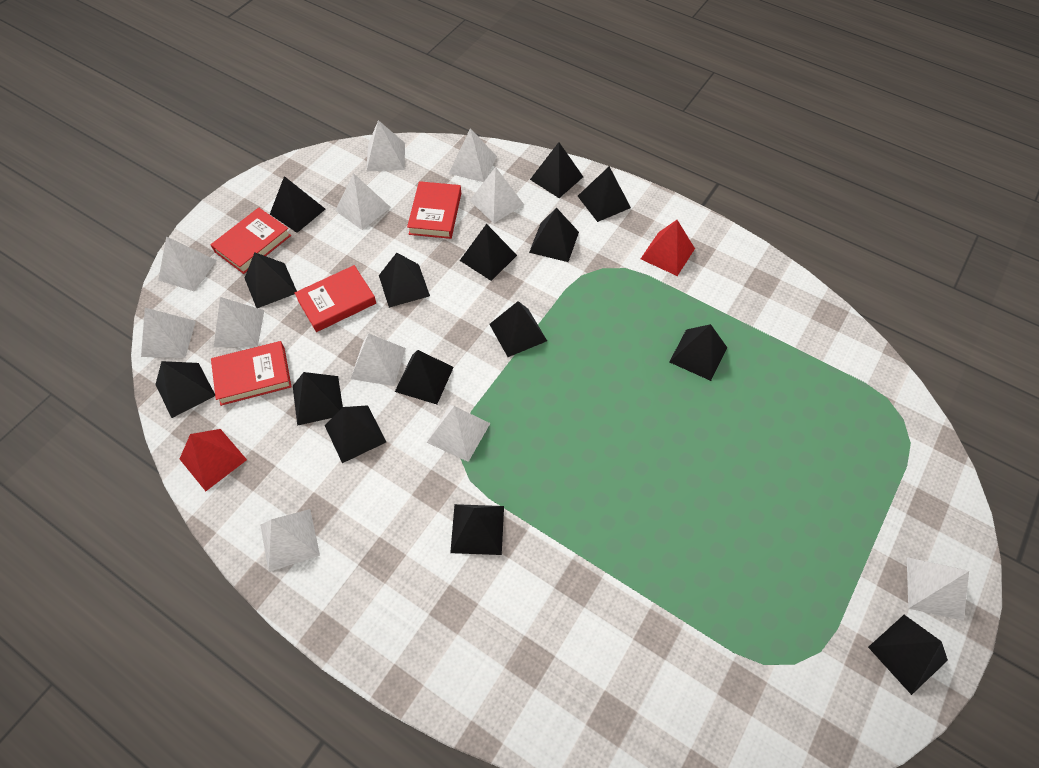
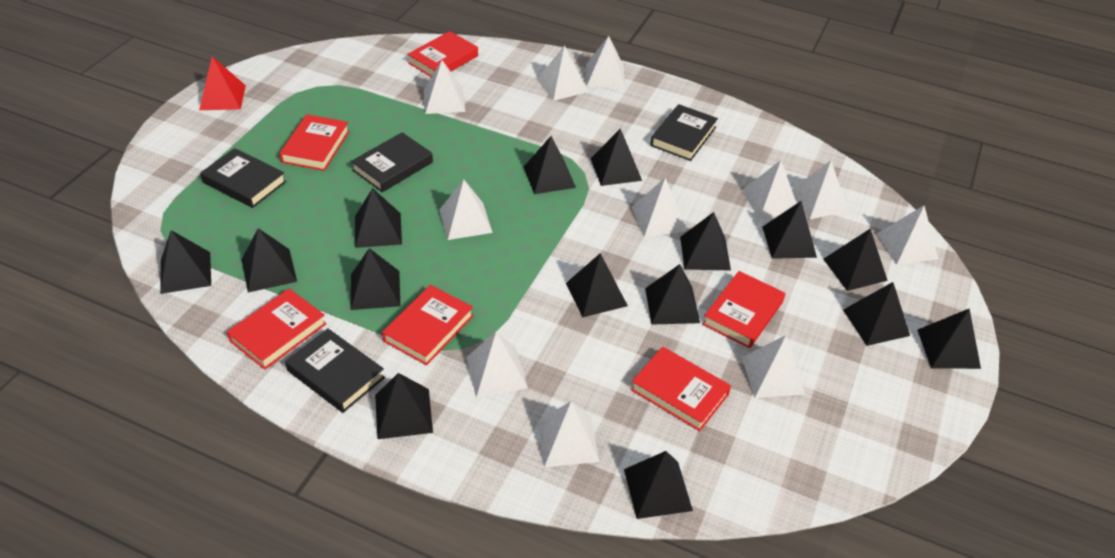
black book: 0 -> 4
red book: 4 -> 6
red pyramid: 2 -> 1

